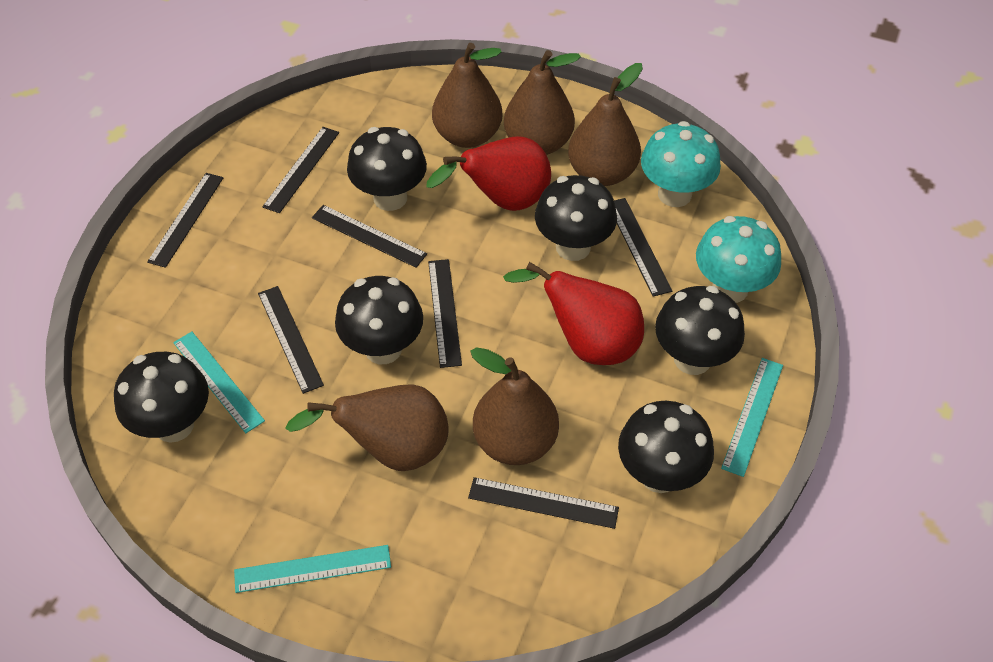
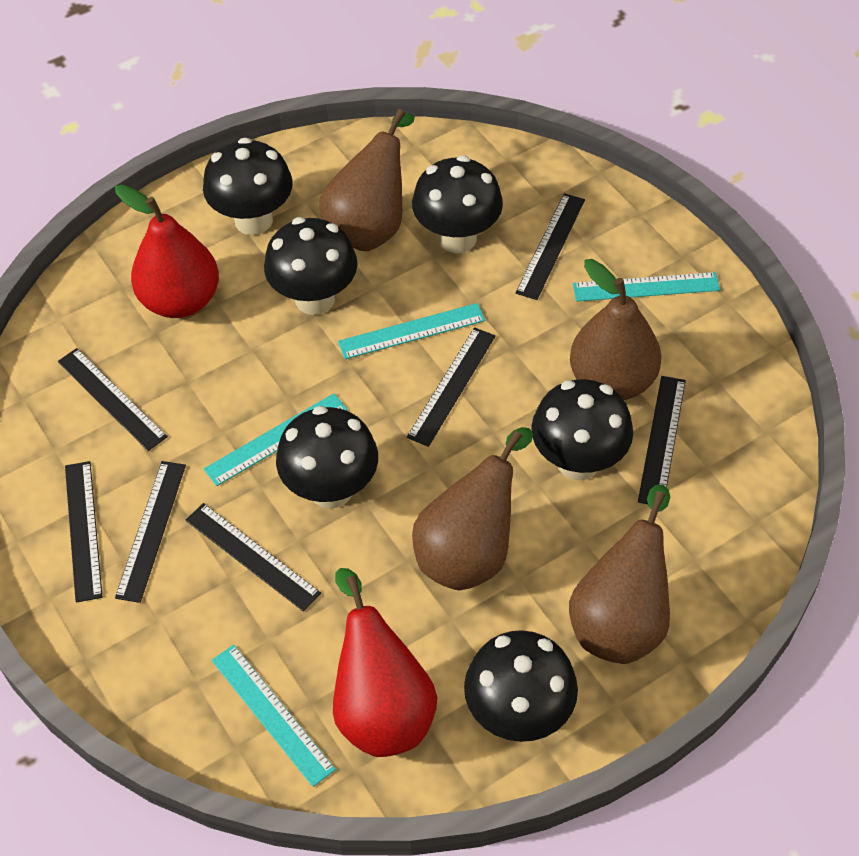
brown pear: 5 -> 4
turquoise mushroom: 2 -> 0
turquoise ruler: 3 -> 4

